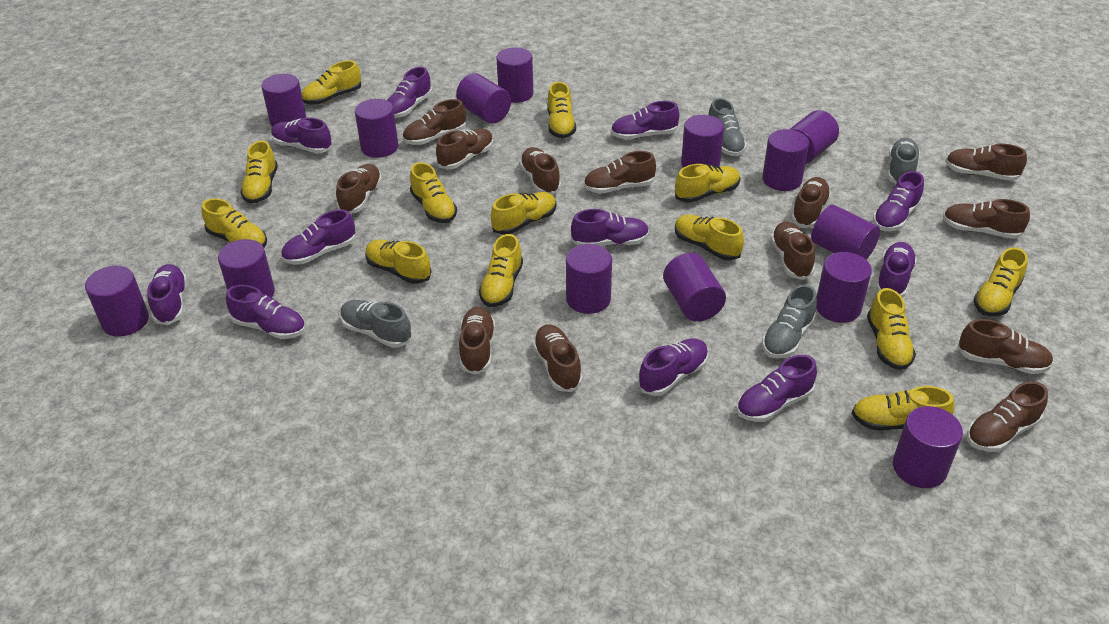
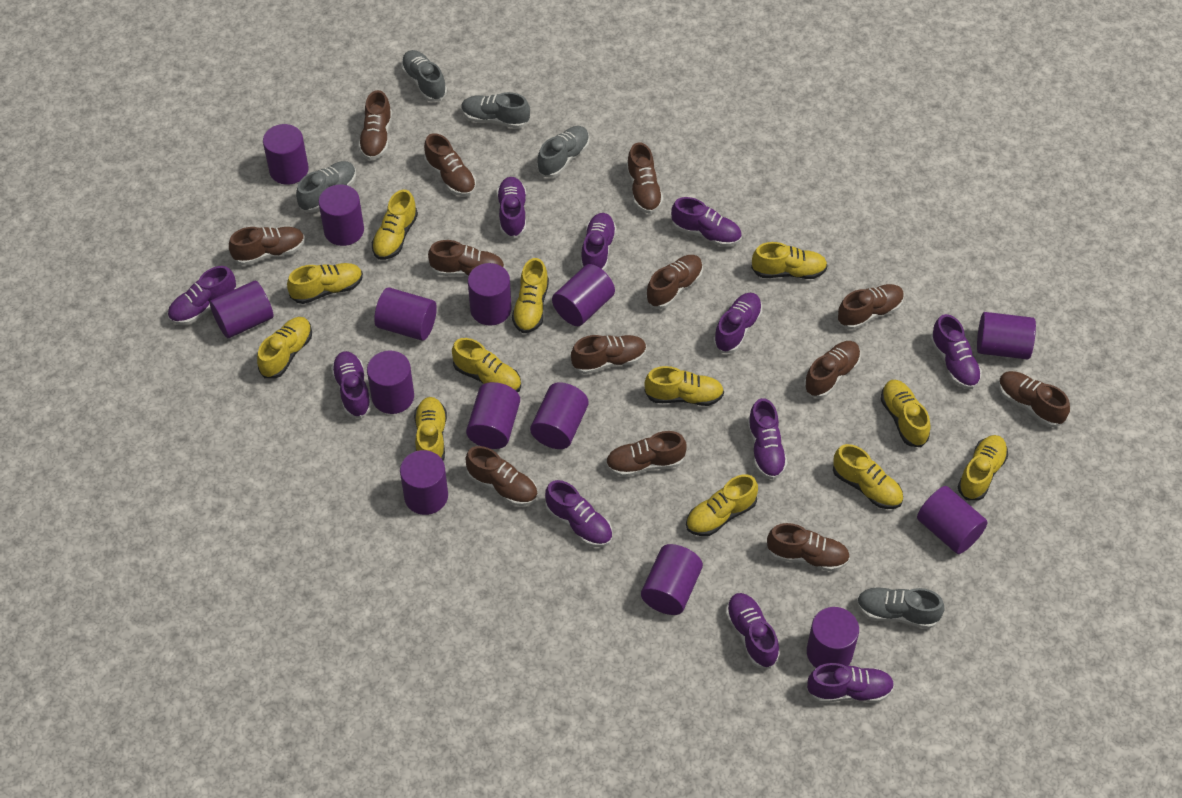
grey shoe: 4 -> 5
yellow shoe: 13 -> 12

